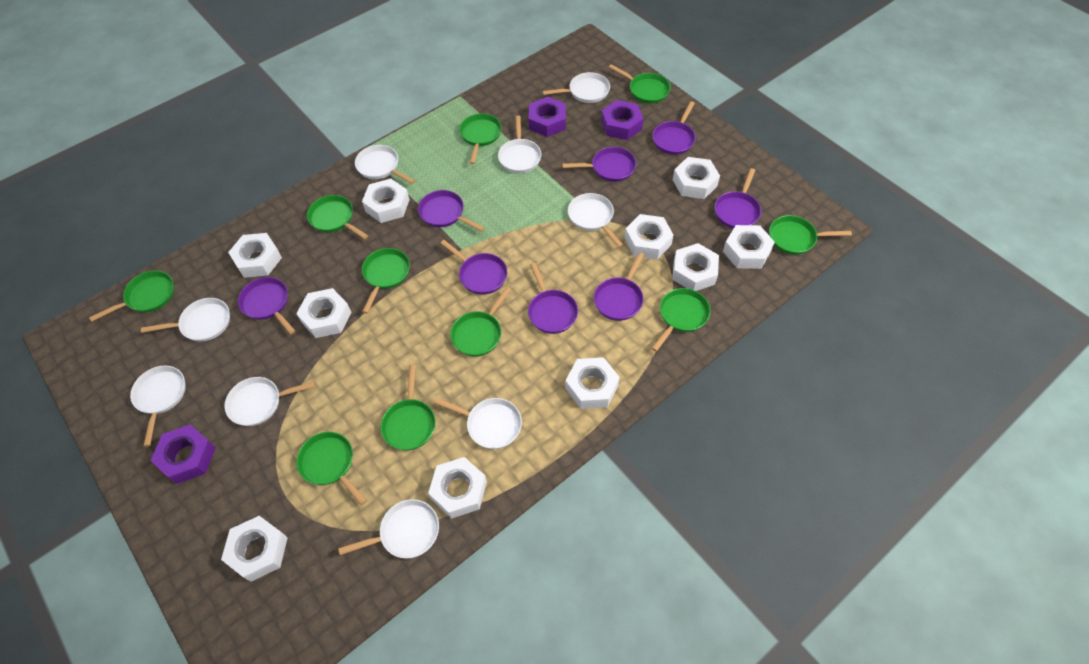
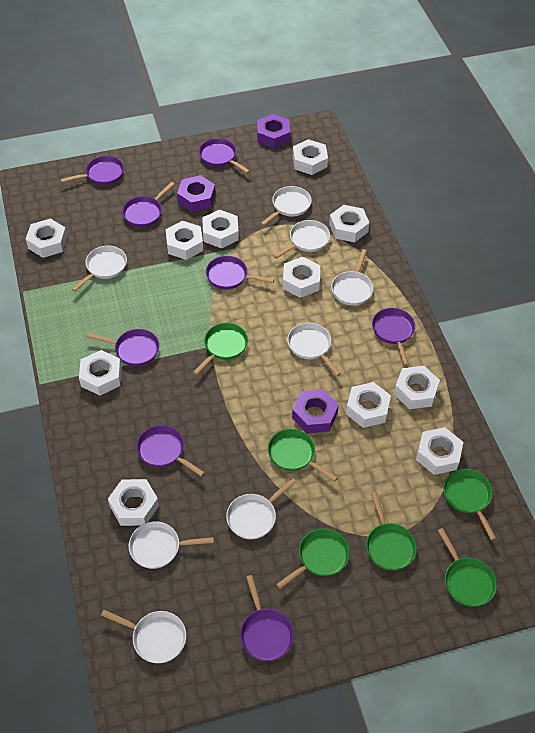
green pan: 10 -> 6
white nut: 10 -> 11
white pan: 9 -> 8

